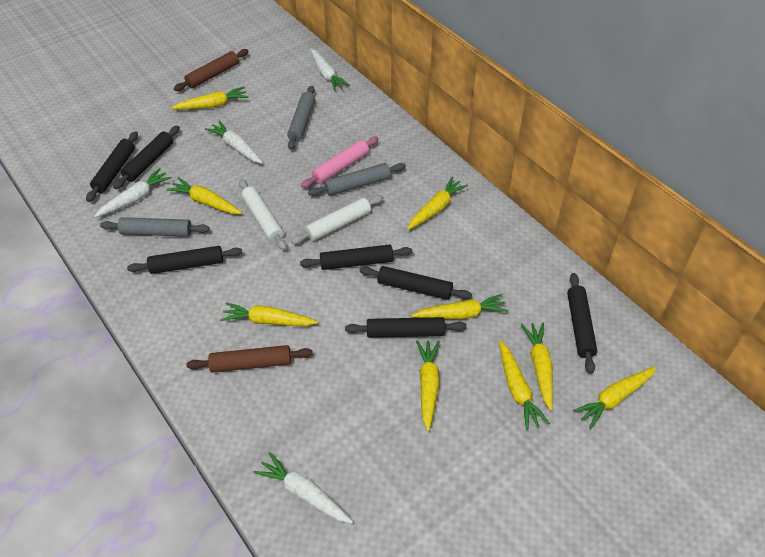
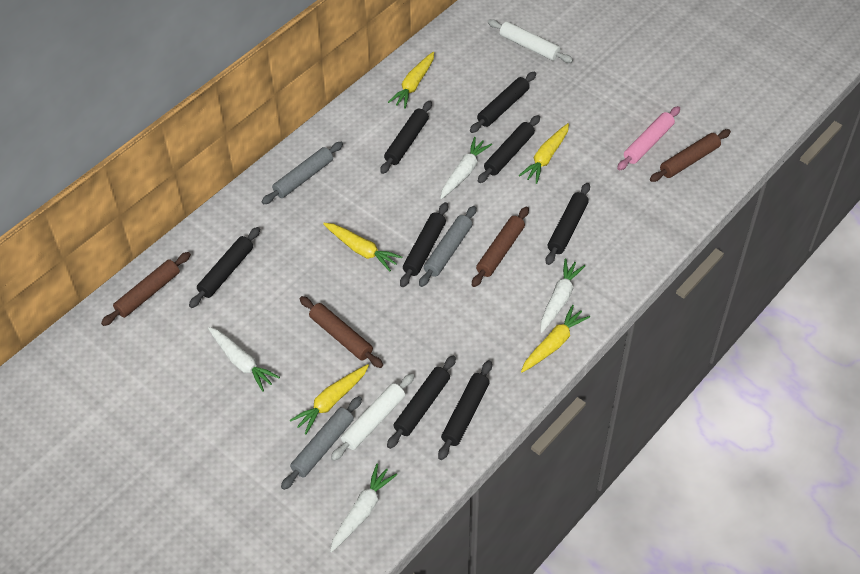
black rolling pin: 7 -> 8
brown rolling pin: 2 -> 4
yellow carrot: 9 -> 5

